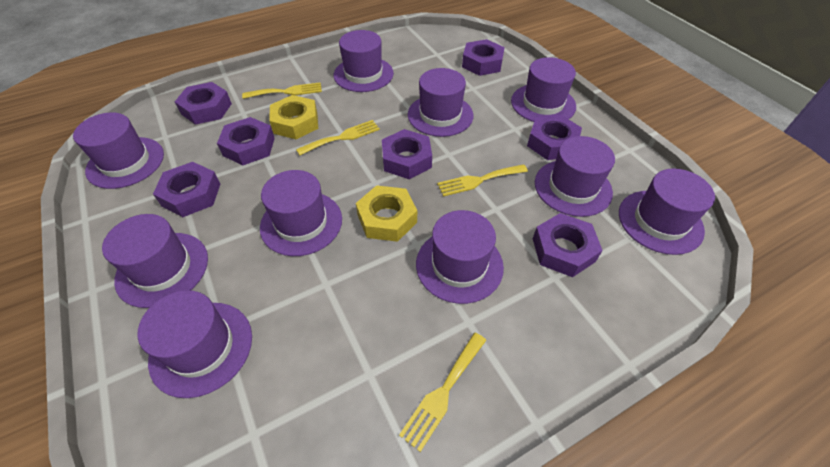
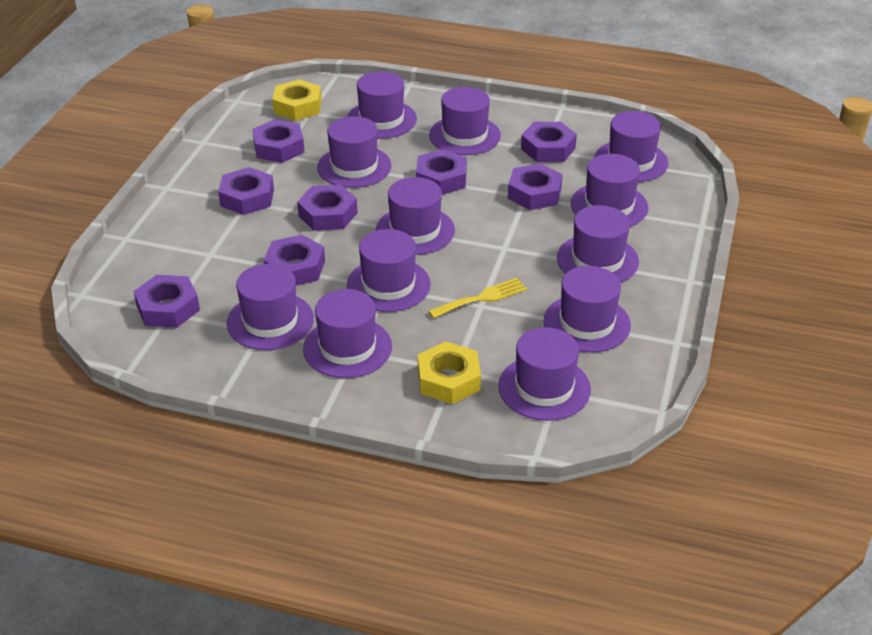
purple hat: 10 -> 12
purple nut: 7 -> 8
yellow fork: 4 -> 1

